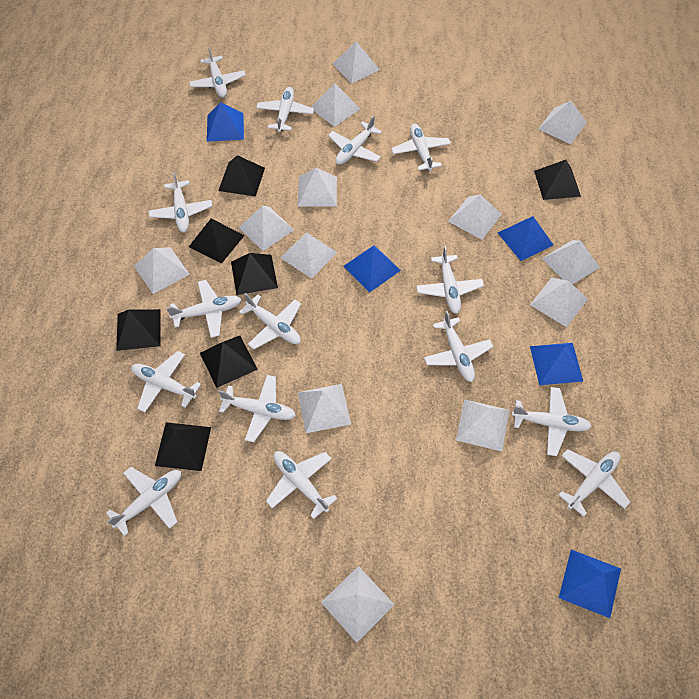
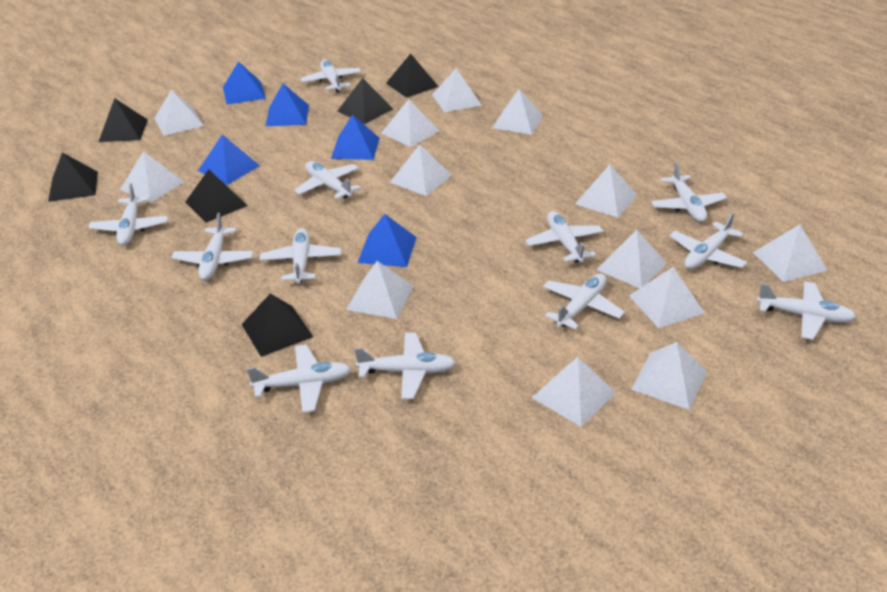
black pyramid: 7 -> 6
white plane: 15 -> 12

